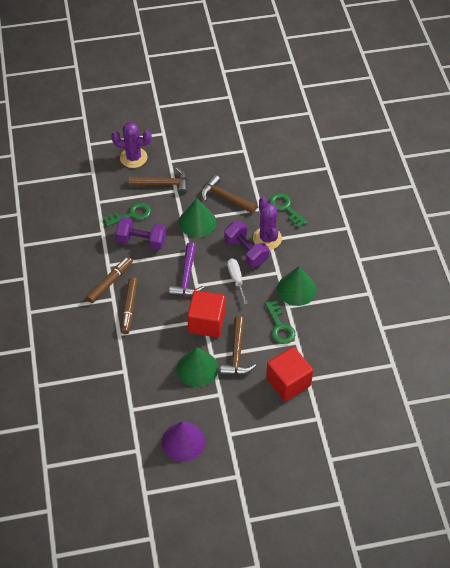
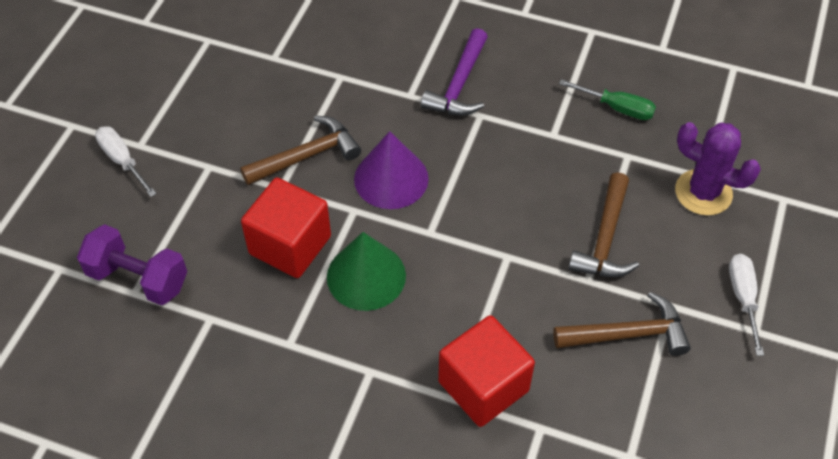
brown marker: 2 -> 0
green cone: 3 -> 1
green key: 3 -> 0
green screwdriver: 0 -> 1
purple cactus: 2 -> 1
purple dumbbell: 2 -> 1
white screwdriver: 1 -> 2

